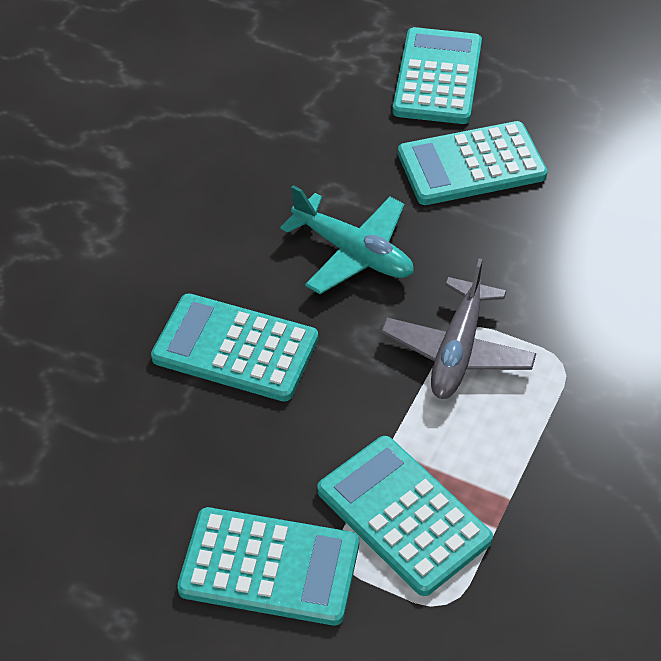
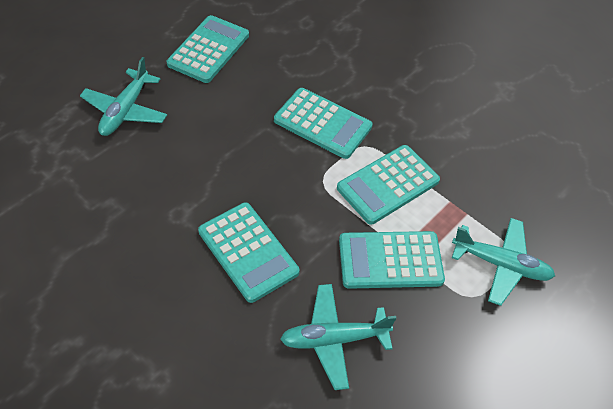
grey plane: 1 -> 0
turquoise plane: 1 -> 3

